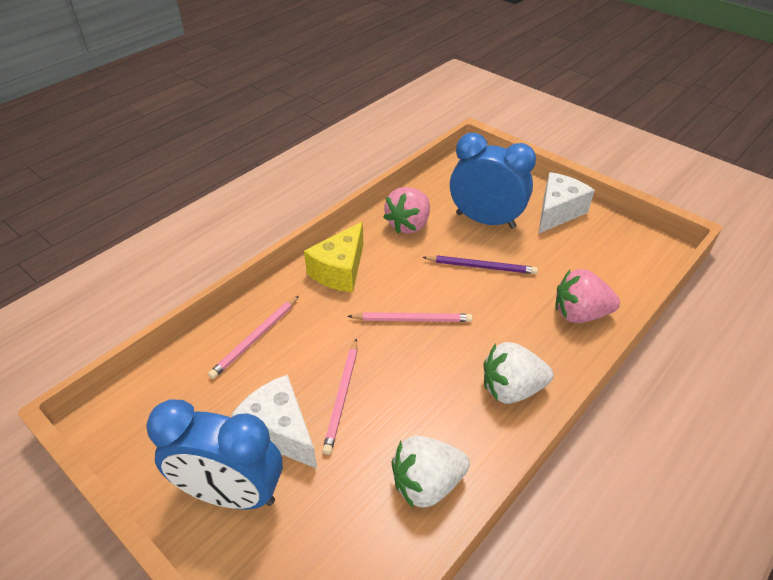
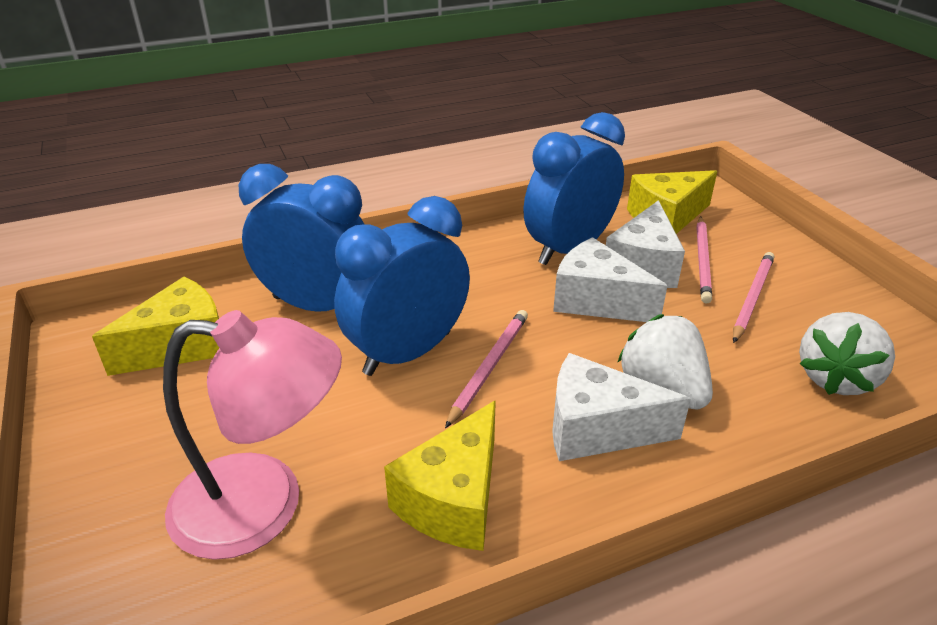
blue clock: 2 -> 3
pink lamp: 0 -> 1
pink strawberry: 2 -> 0
purple pencil: 1 -> 0
white cheese: 2 -> 3
yellow cheese: 1 -> 3

